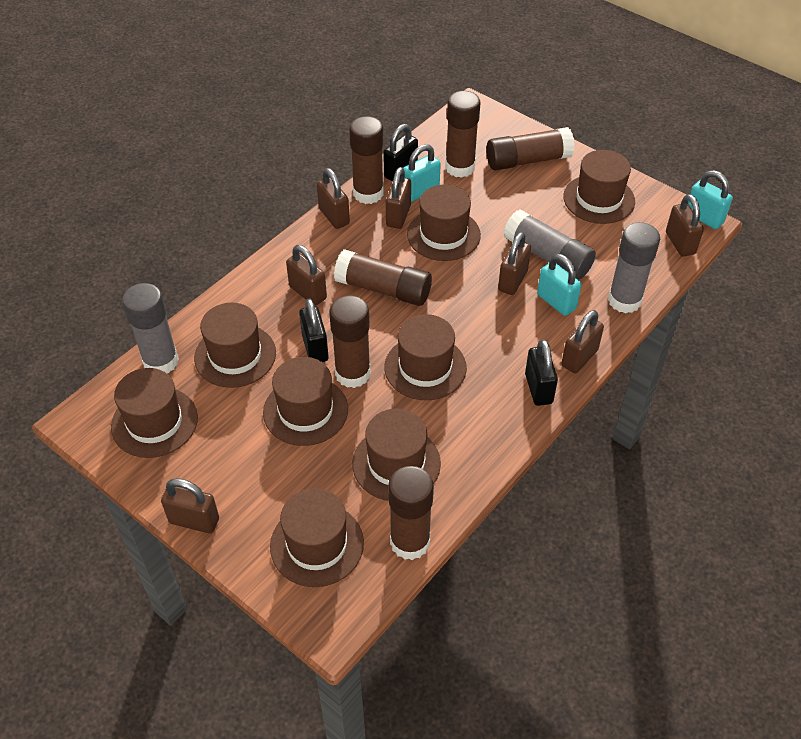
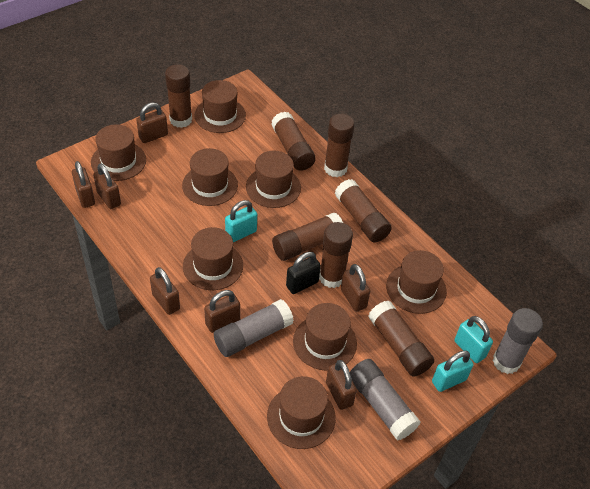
black padlock: 3 -> 1
brown glue stick: 6 -> 7

